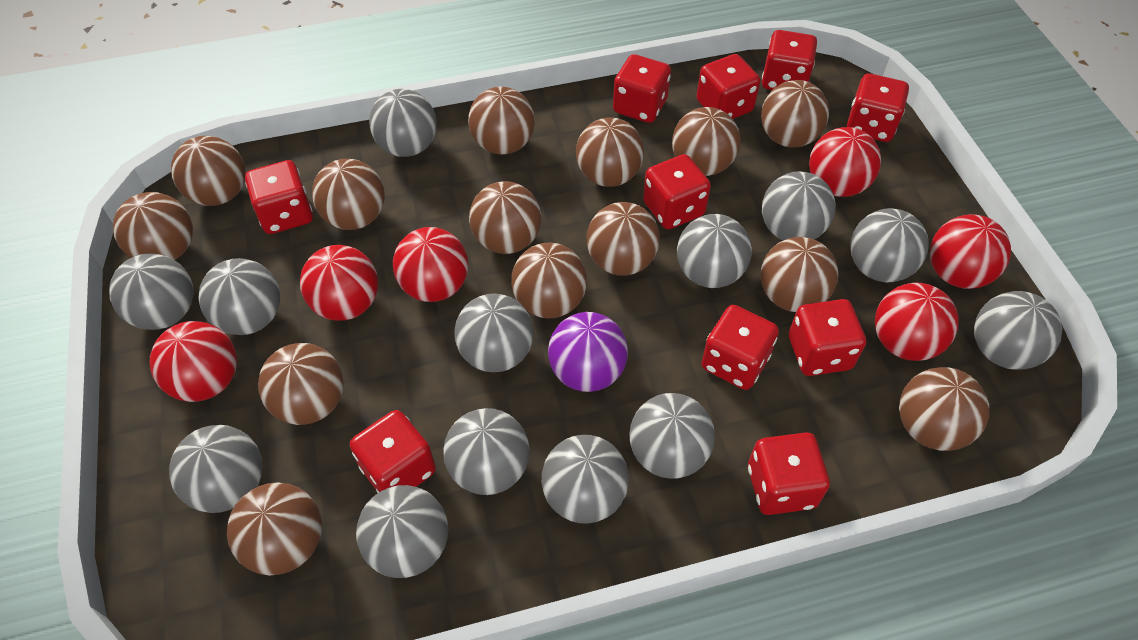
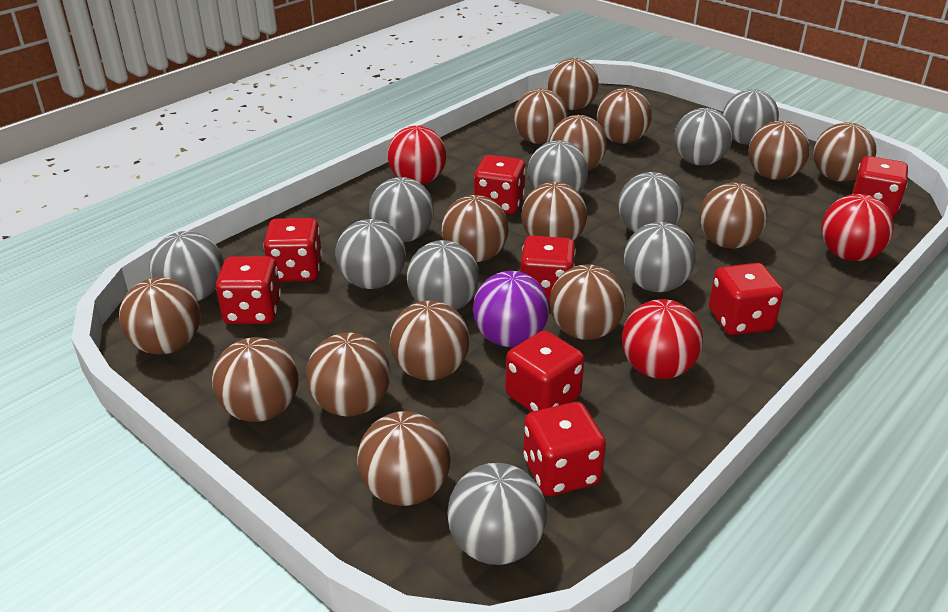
brown ball: 14 -> 15
grey ball: 13 -> 10
red ball: 6 -> 3
red dice: 10 -> 8

